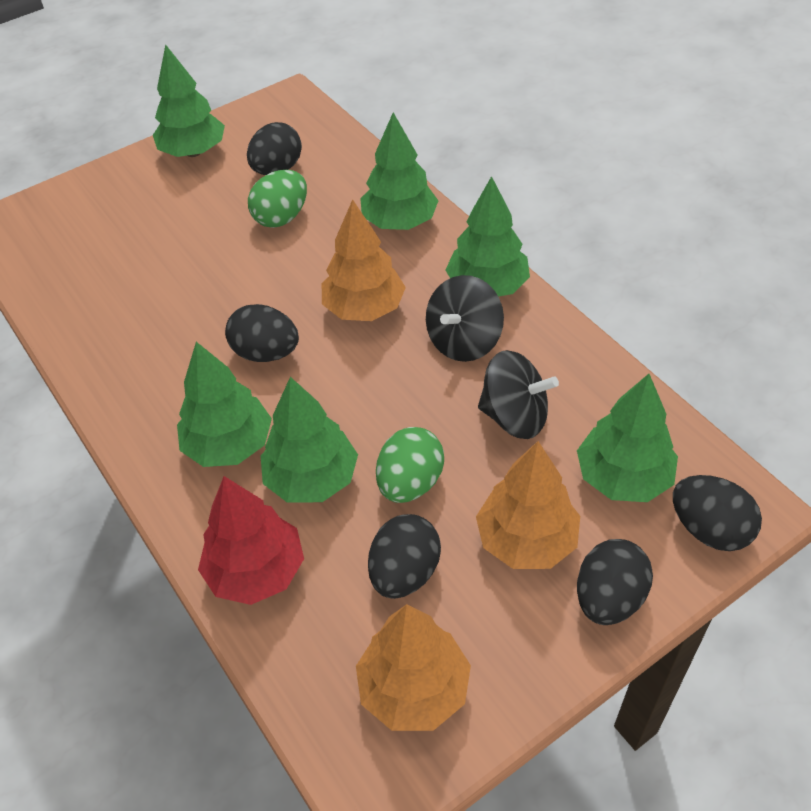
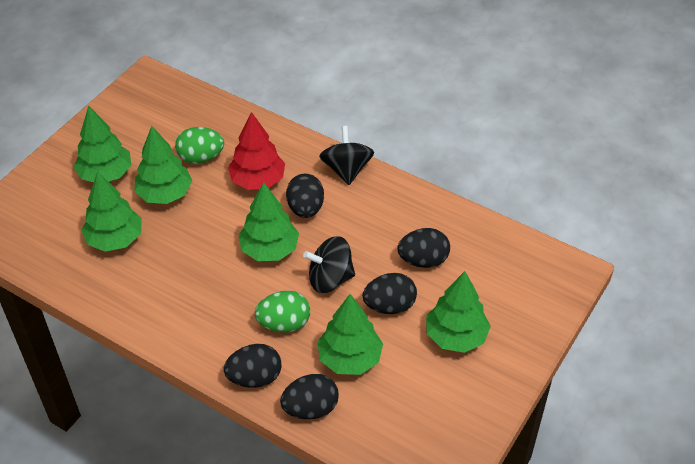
orange tree: 3 -> 0

